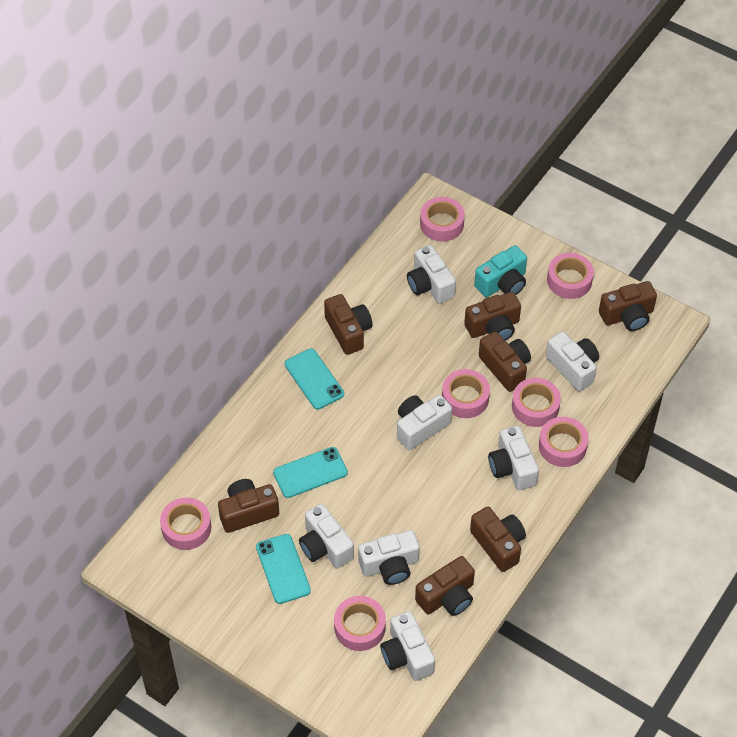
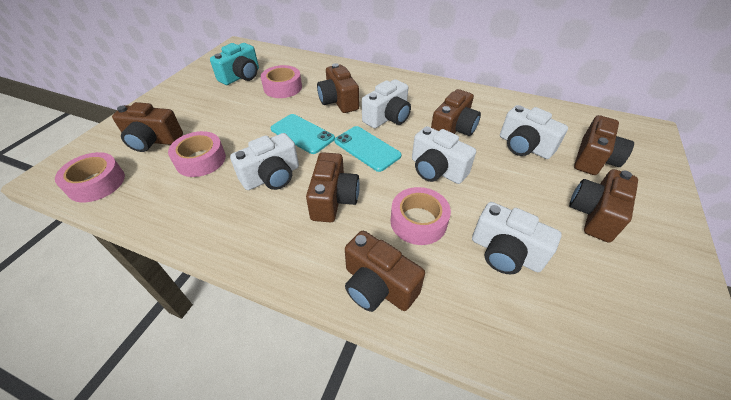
pink tape: 7 -> 4
turquoise phone: 3 -> 2
white camera: 7 -> 5

